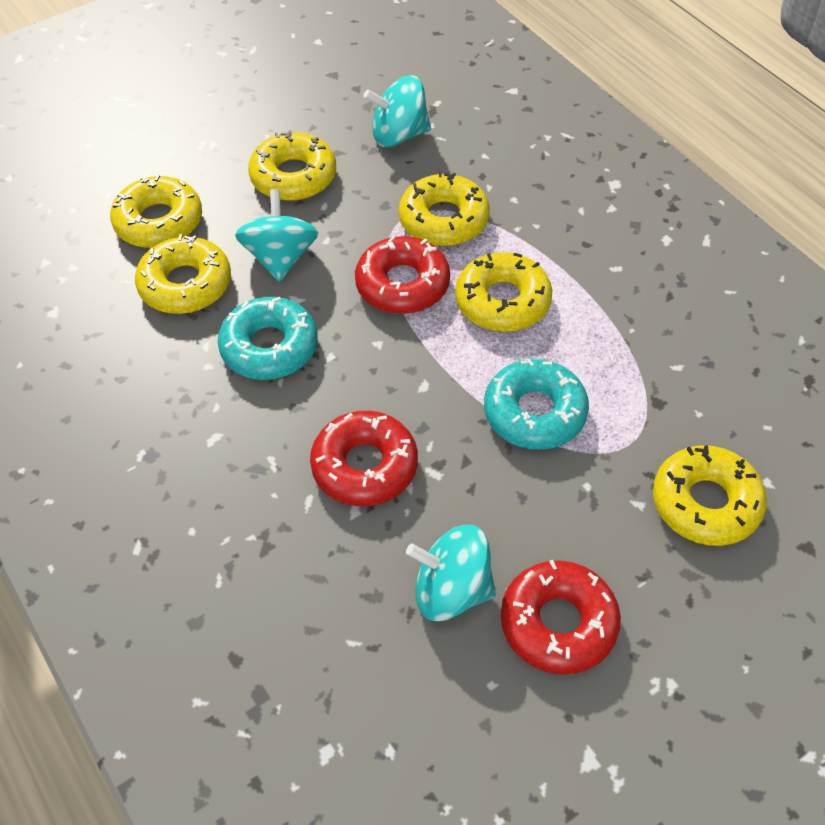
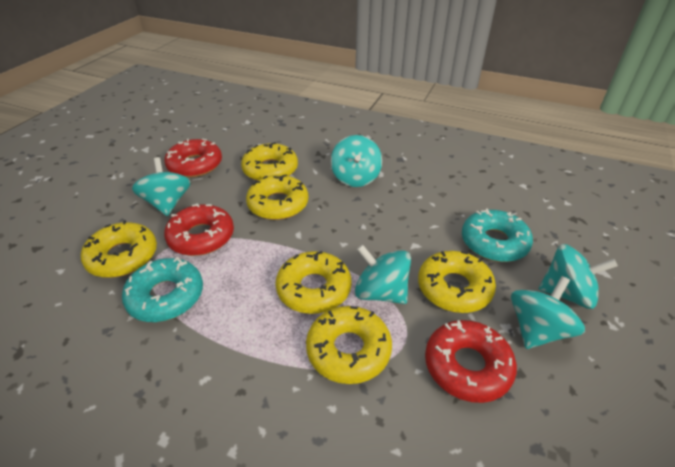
turquoise spinning top: 3 -> 5

